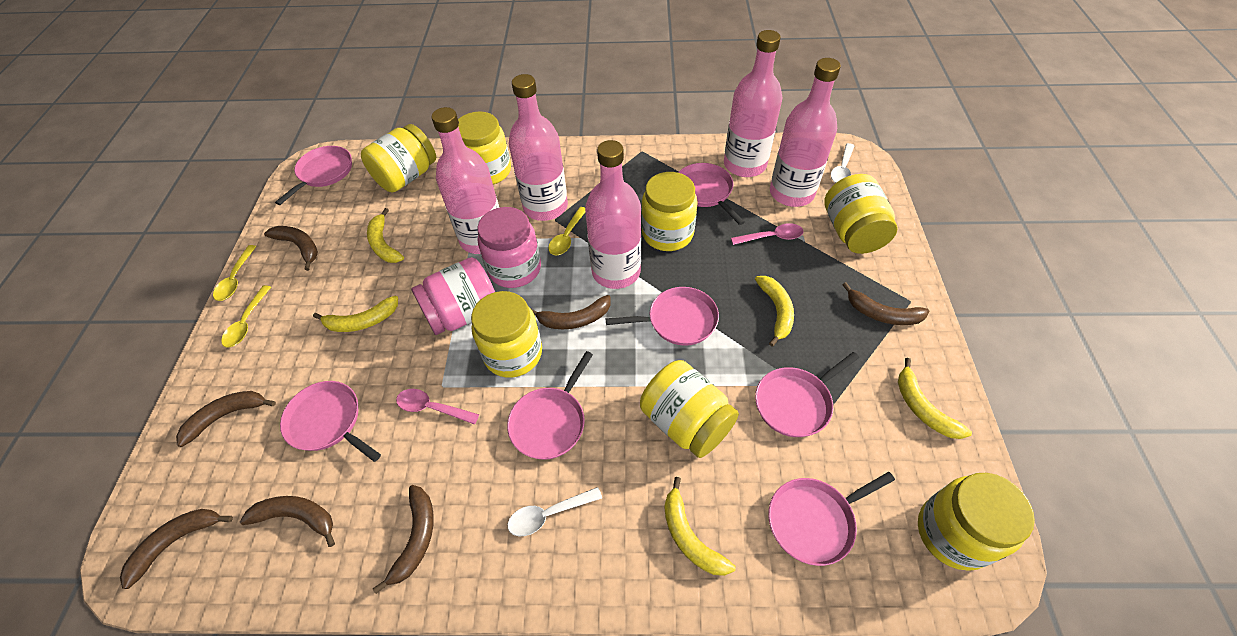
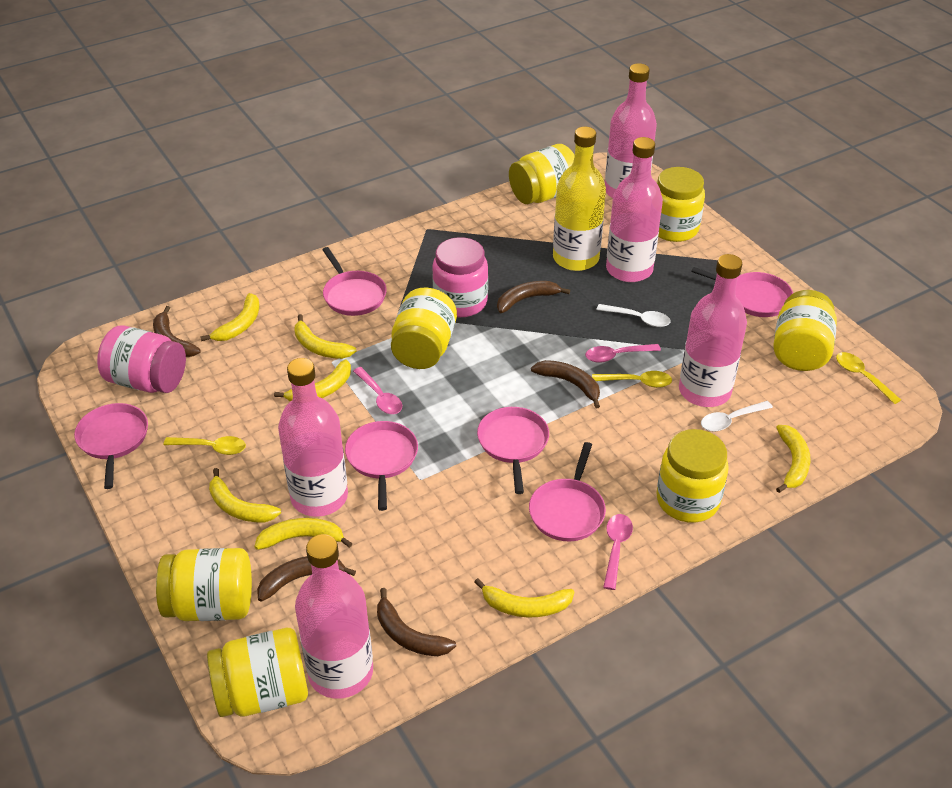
brown banana: 7 -> 5
pink pan: 7 -> 6
pink spoon: 2 -> 3
yellow banana: 5 -> 7
yellow bottle: 0 -> 1

